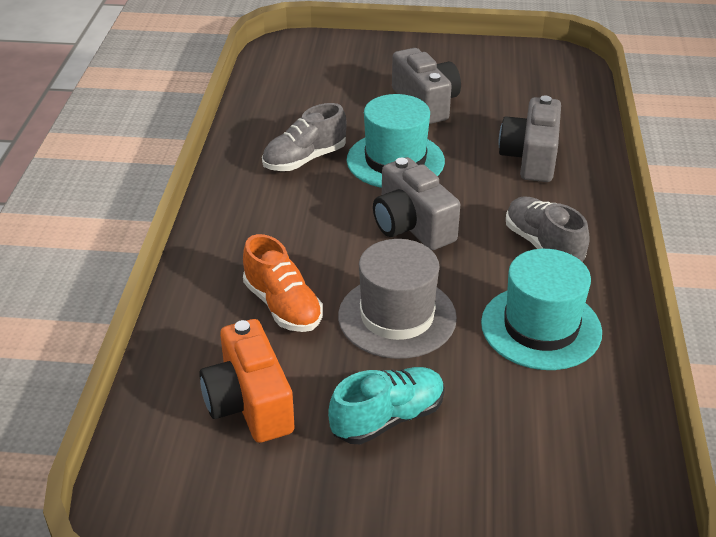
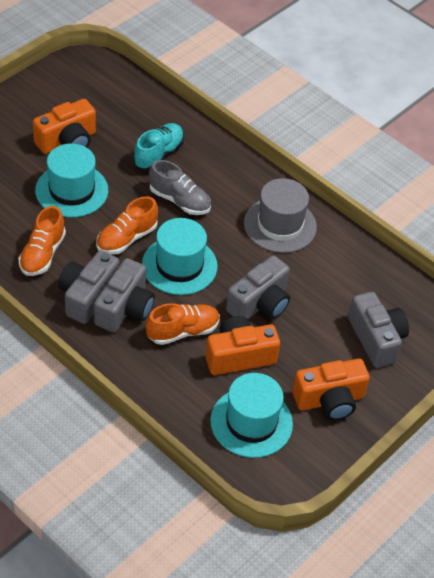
grey camera: 3 -> 4
grey shoe: 2 -> 1
orange camera: 1 -> 3
orange shoe: 1 -> 3
turquoise hat: 2 -> 3

